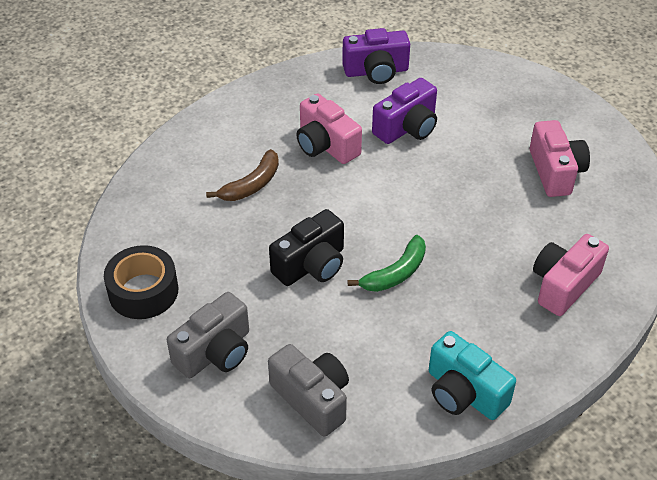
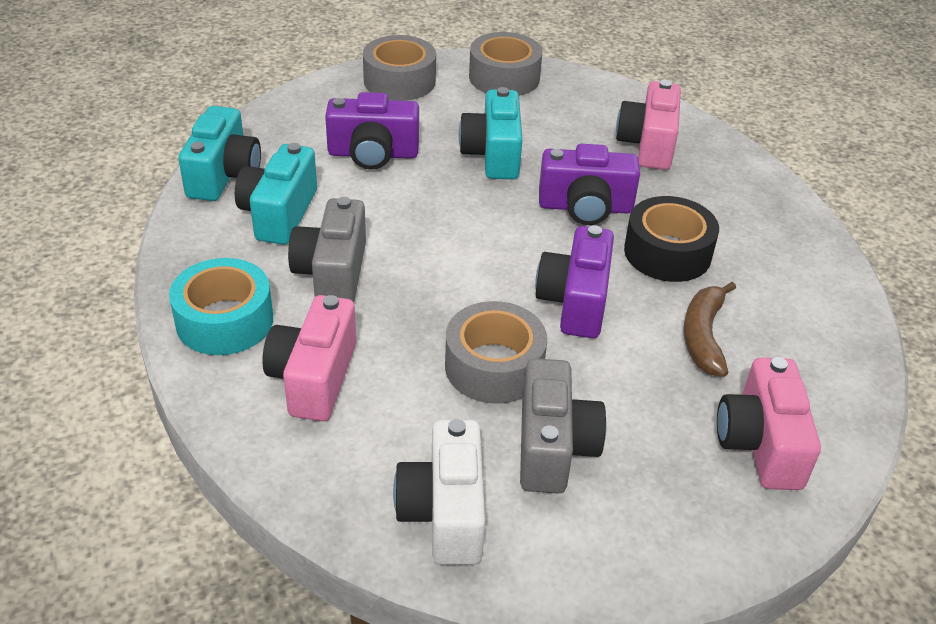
black camera: 1 -> 0
green banana: 1 -> 0
grey tape: 0 -> 3
purple camera: 2 -> 3
turquoise camera: 1 -> 3
turquoise tape: 0 -> 1
white camera: 0 -> 1

